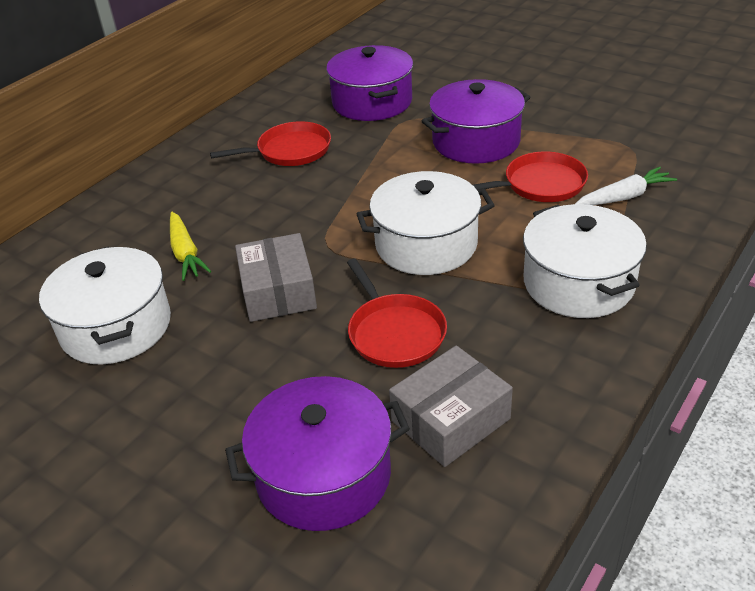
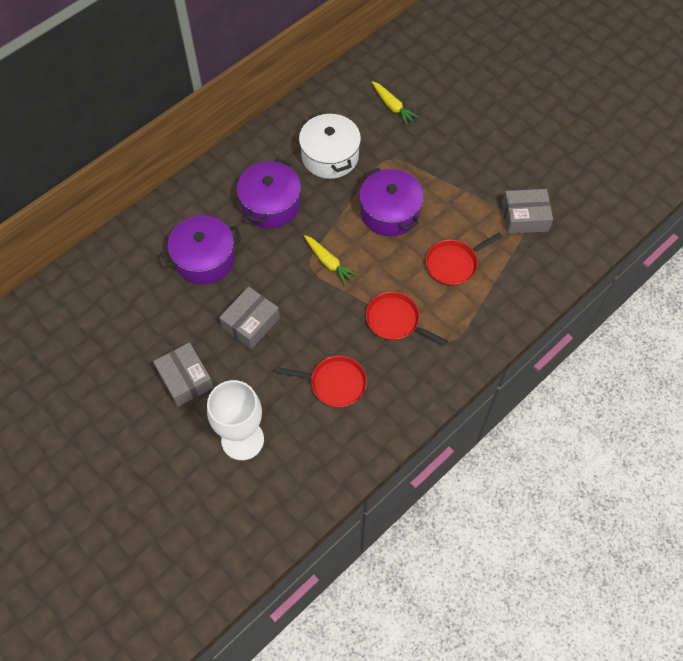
grey box: 2 -> 3
white carrot: 1 -> 0
white goblet: 0 -> 1
white pot: 3 -> 1
yellow carrot: 1 -> 2

